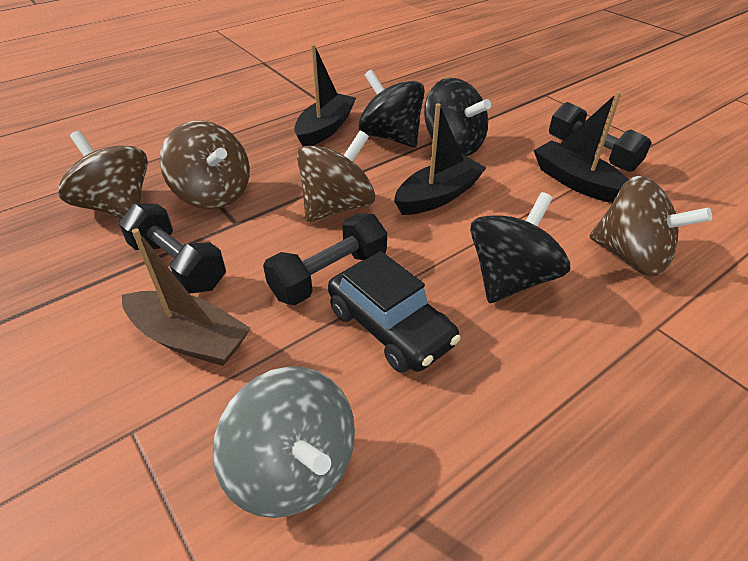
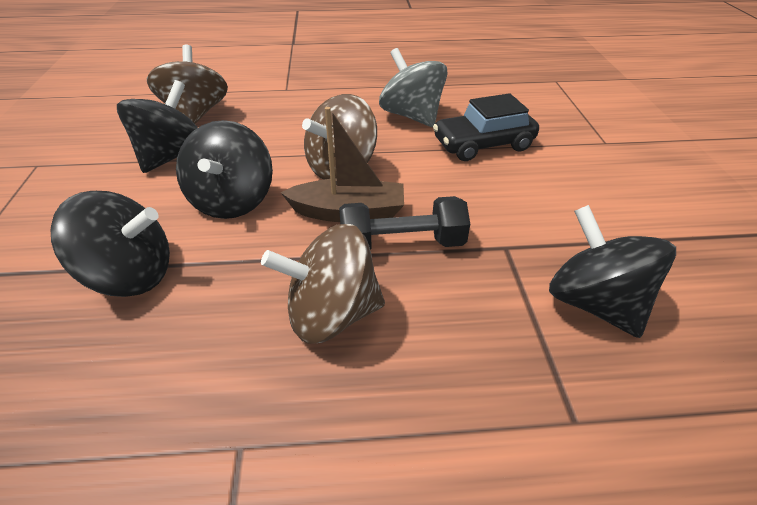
black boat: 3 -> 0
black dumbbell: 3 -> 1
black spinning top: 3 -> 4
brown spinning top: 4 -> 3

